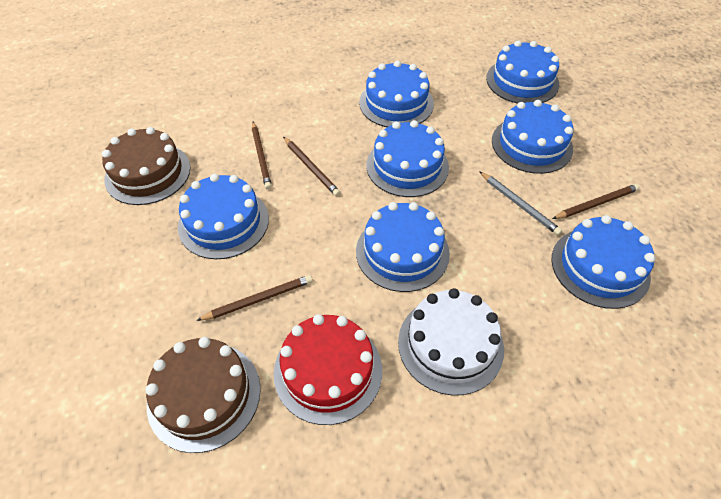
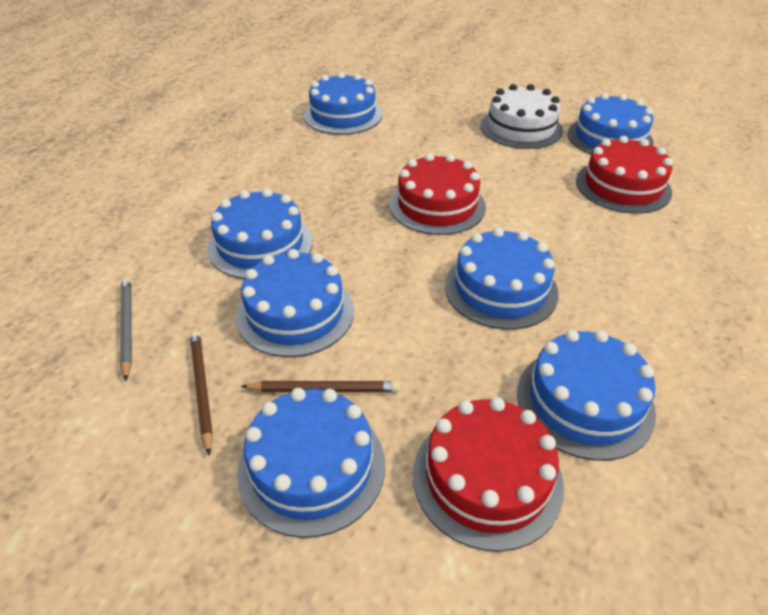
brown cake: 2 -> 0
brown pencil: 4 -> 2
red cake: 1 -> 3

